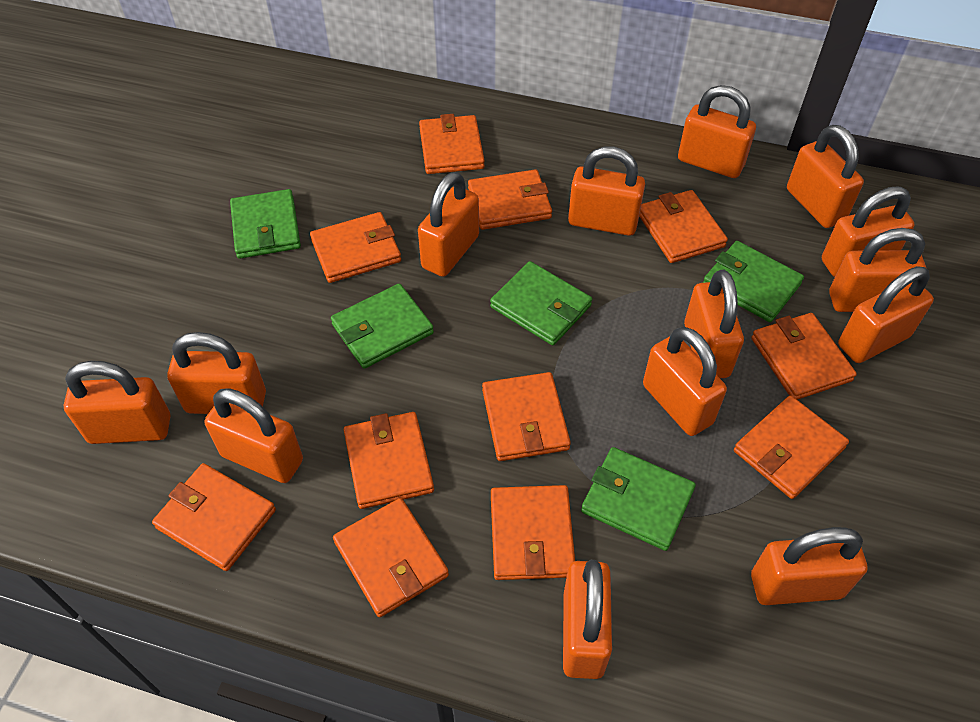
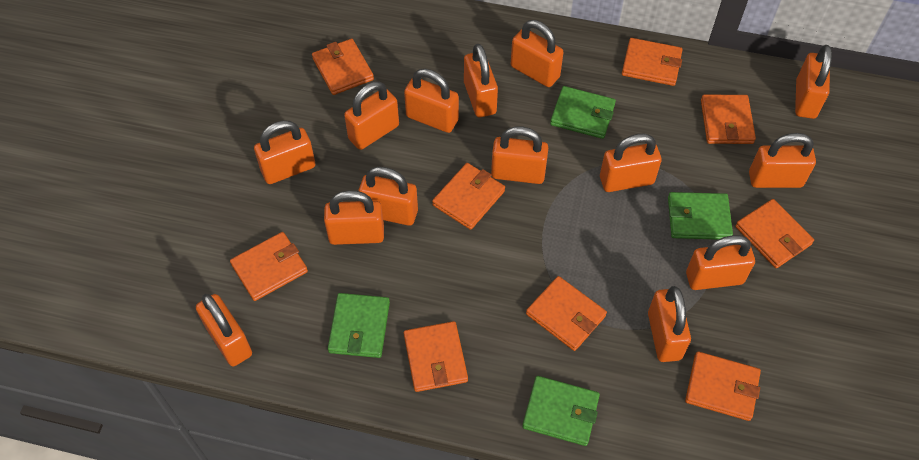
green wallet: 5 -> 4
orange wallet: 11 -> 9

